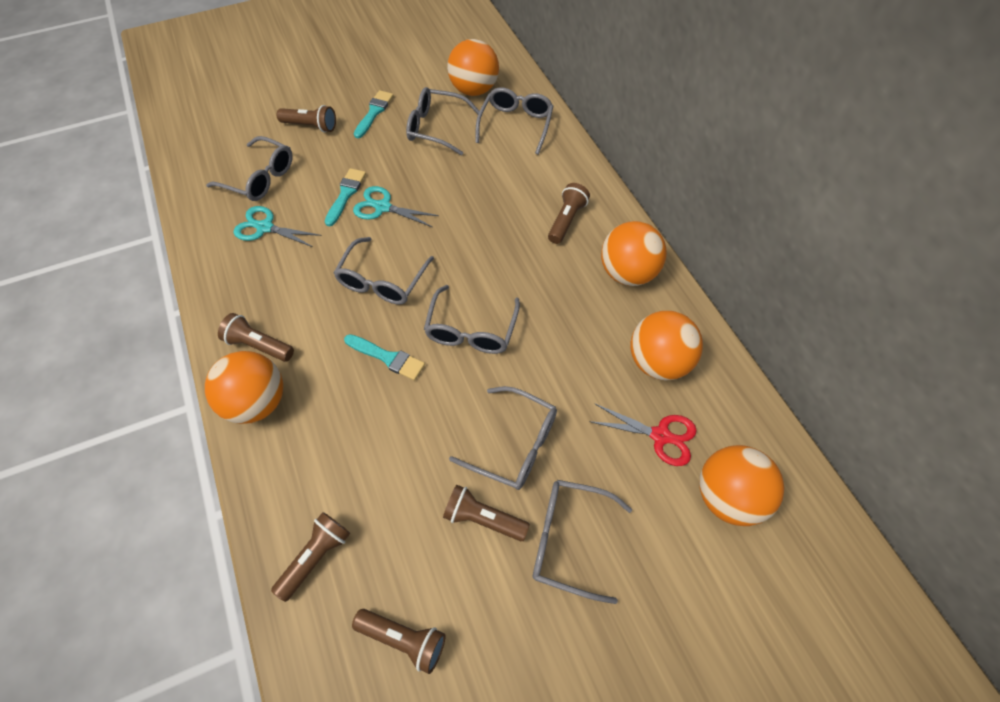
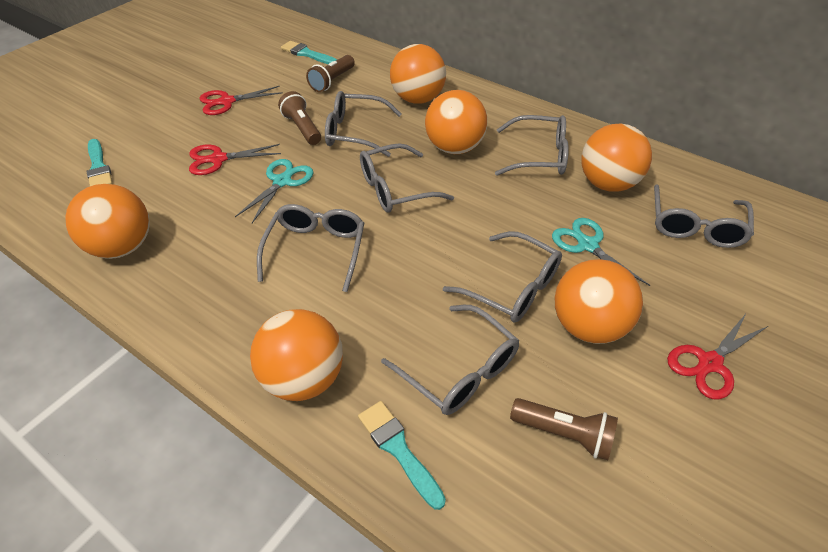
brown flashlight: 6 -> 3
orange ball: 5 -> 6
red scissors: 1 -> 3

